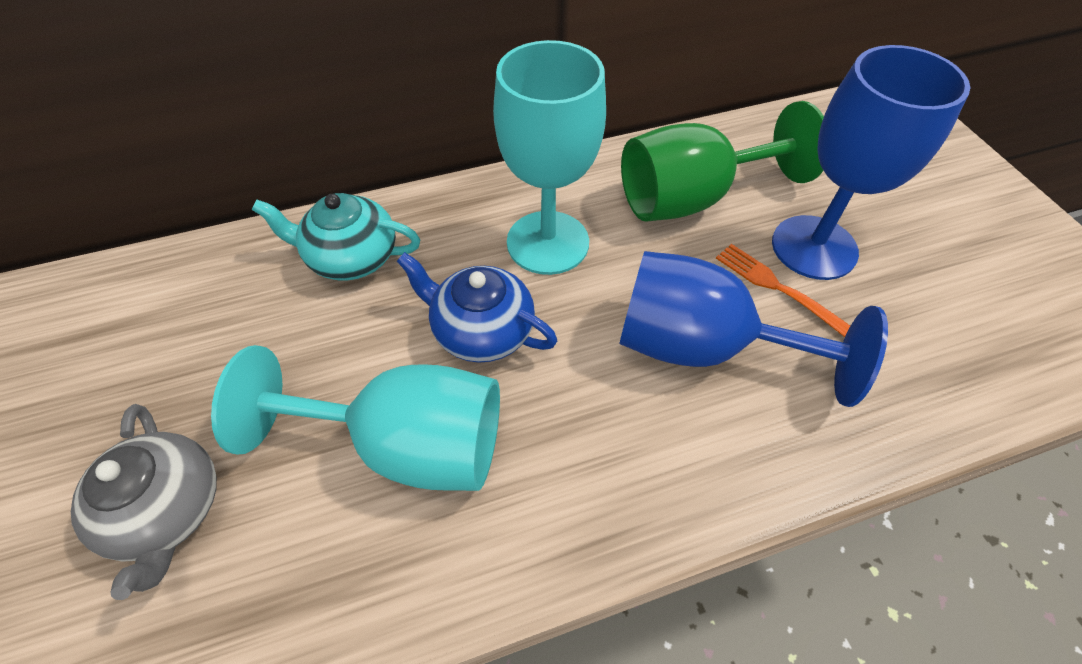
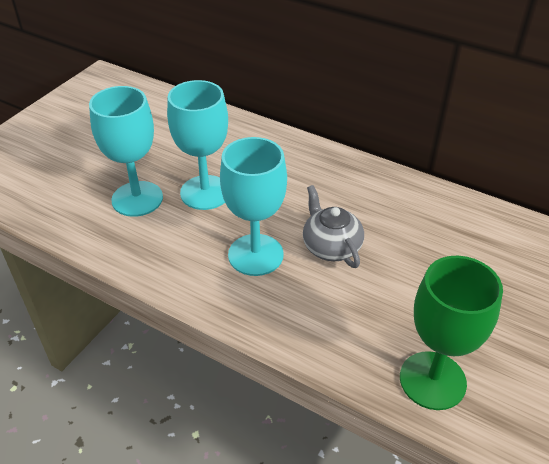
blue goblet: 2 -> 0
blue teapot: 1 -> 0
orange fork: 1 -> 0
turquoise goblet: 2 -> 3
turquoise teapot: 1 -> 0

